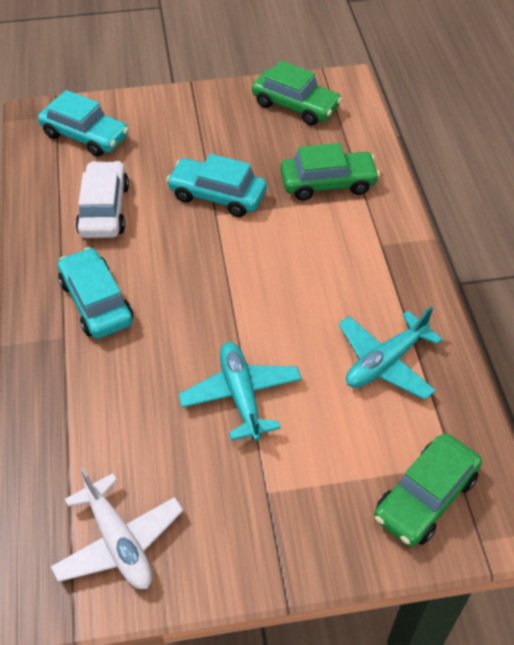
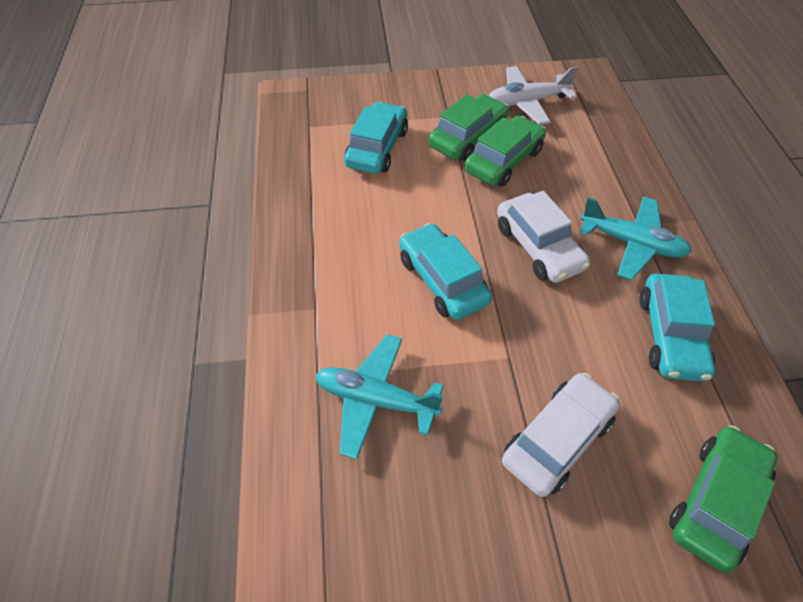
white car: 1 -> 2

